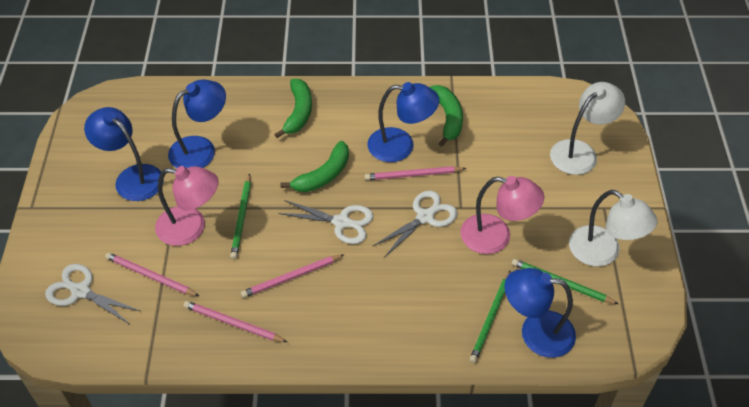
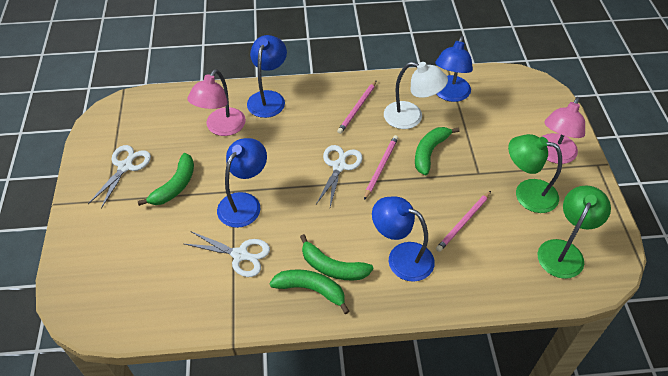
green banana: 3 -> 4
green lamp: 0 -> 2
green pencil: 3 -> 0
pink pencil: 4 -> 3
white lamp: 2 -> 1

